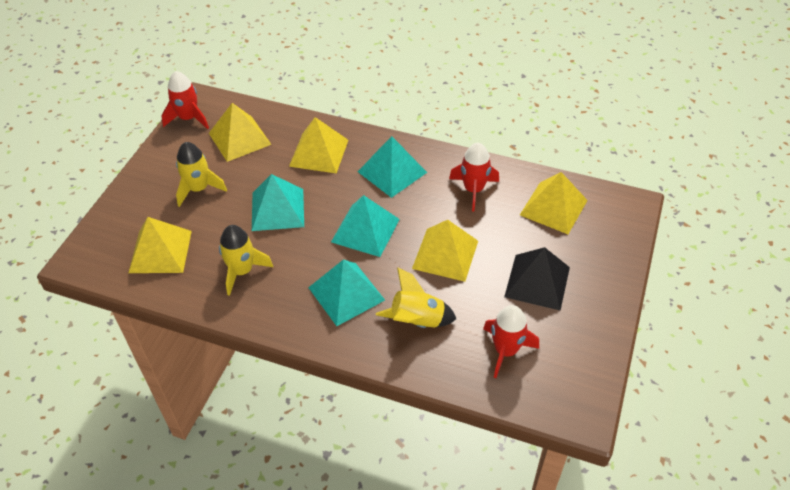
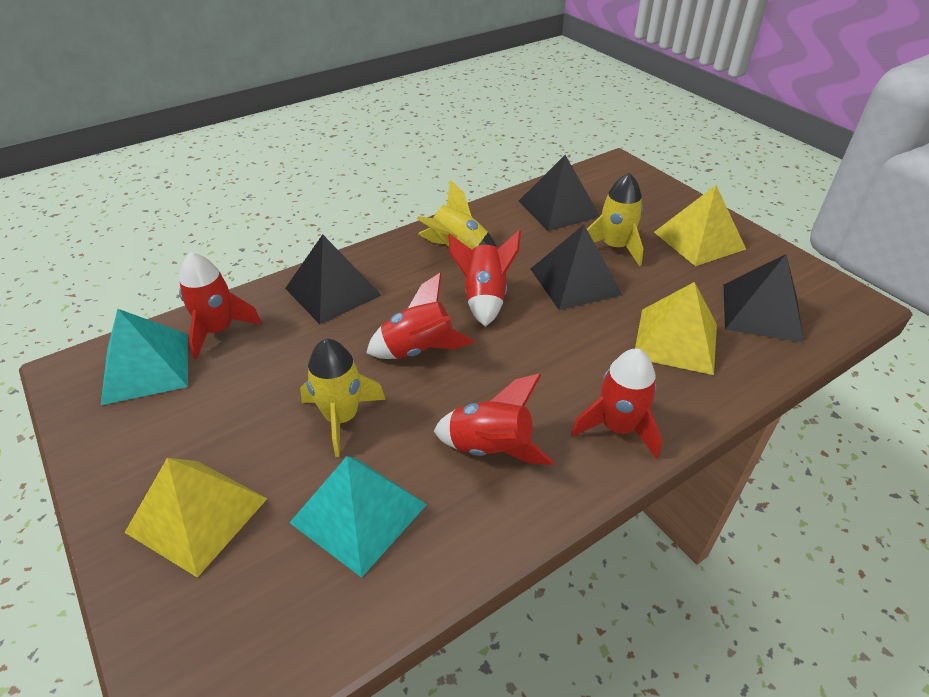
black pyramid: 1 -> 4
red rocket: 3 -> 5
turquoise pyramid: 4 -> 2
yellow pyramid: 5 -> 3

